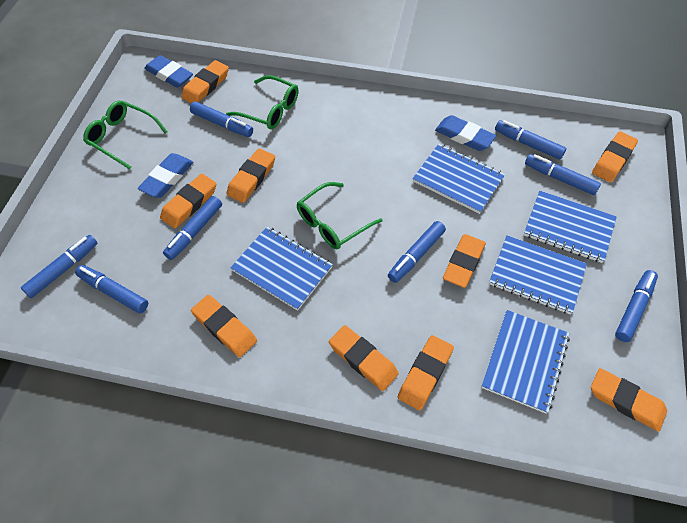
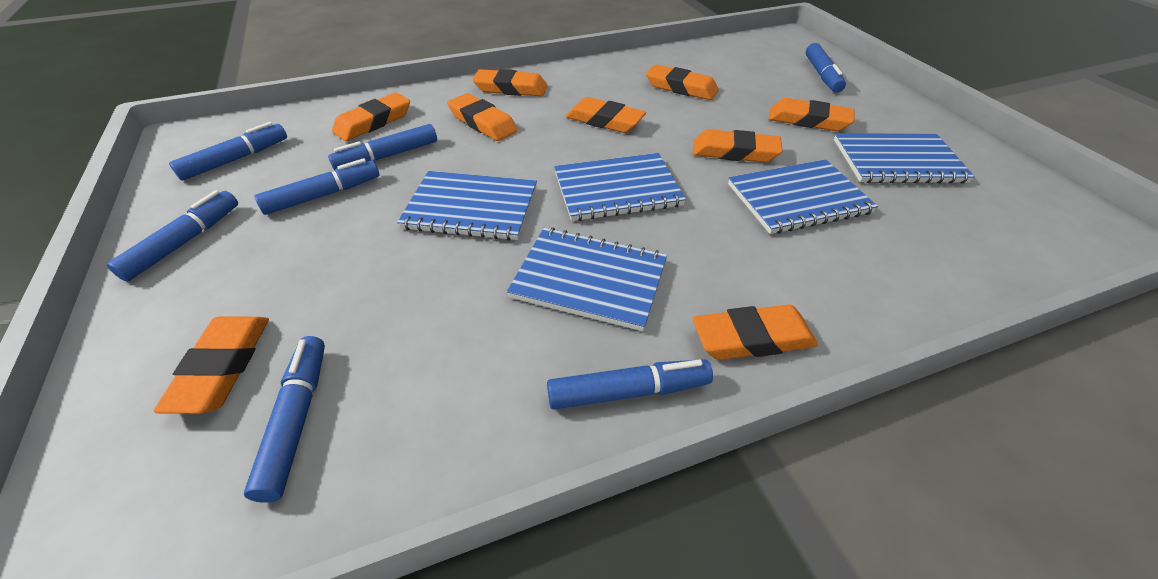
blue eraser: 3 -> 0
blue marker: 8 -> 7
green glasses: 3 -> 0

